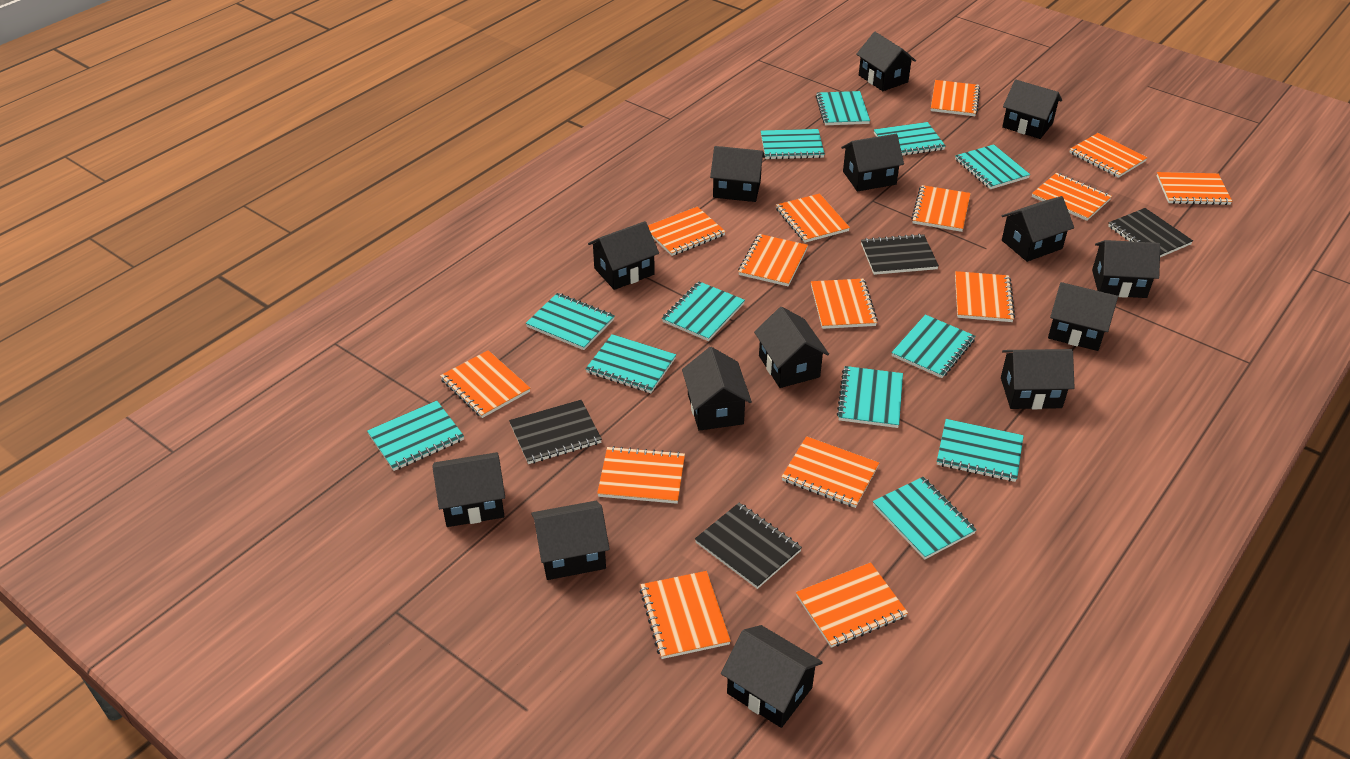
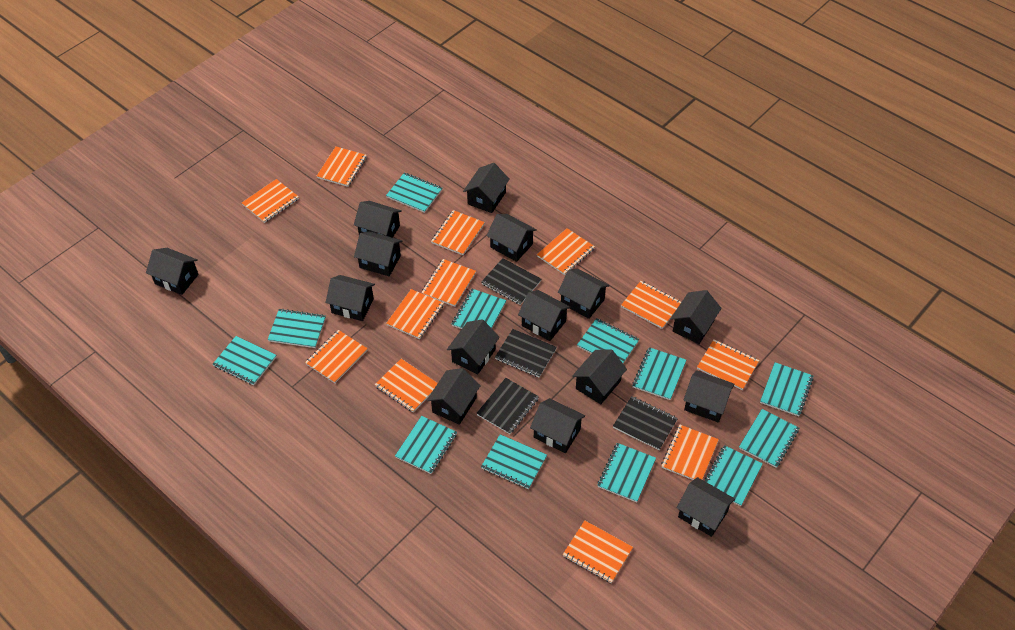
black house: 14 -> 15
orange notebook: 15 -> 12

